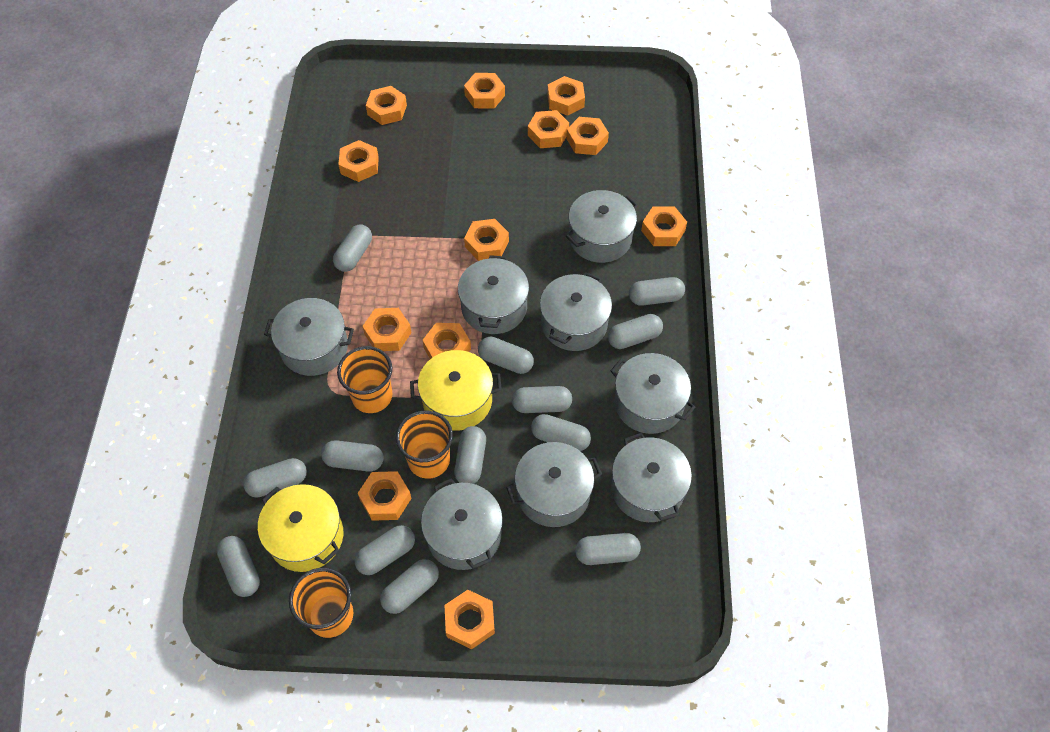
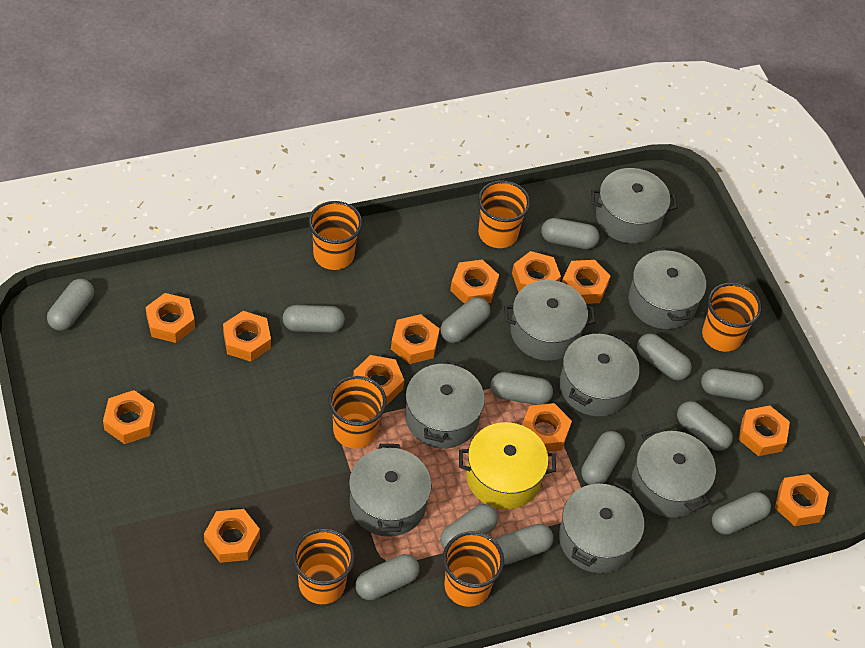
orange cup: 3 -> 6
yellow pot: 2 -> 1

